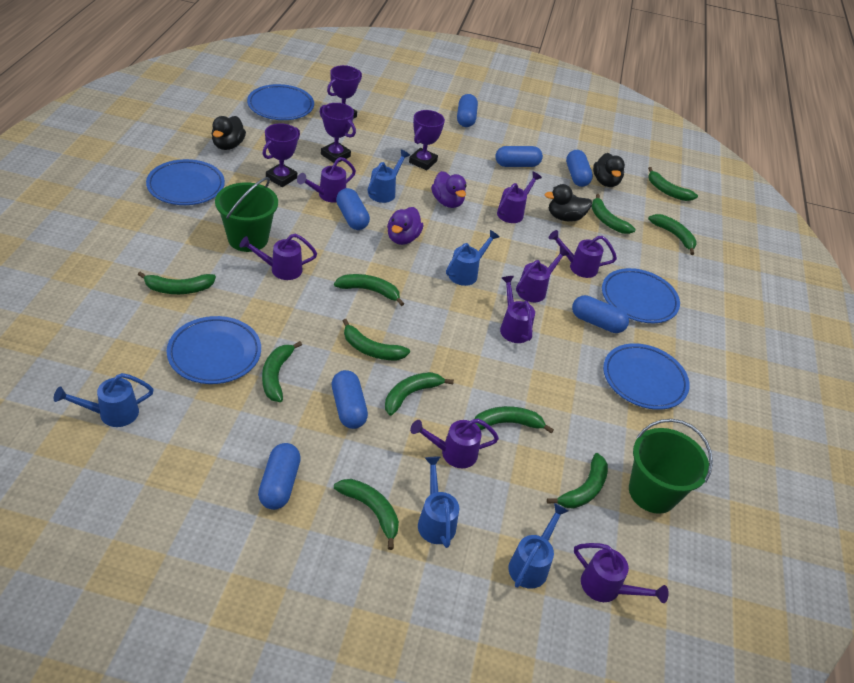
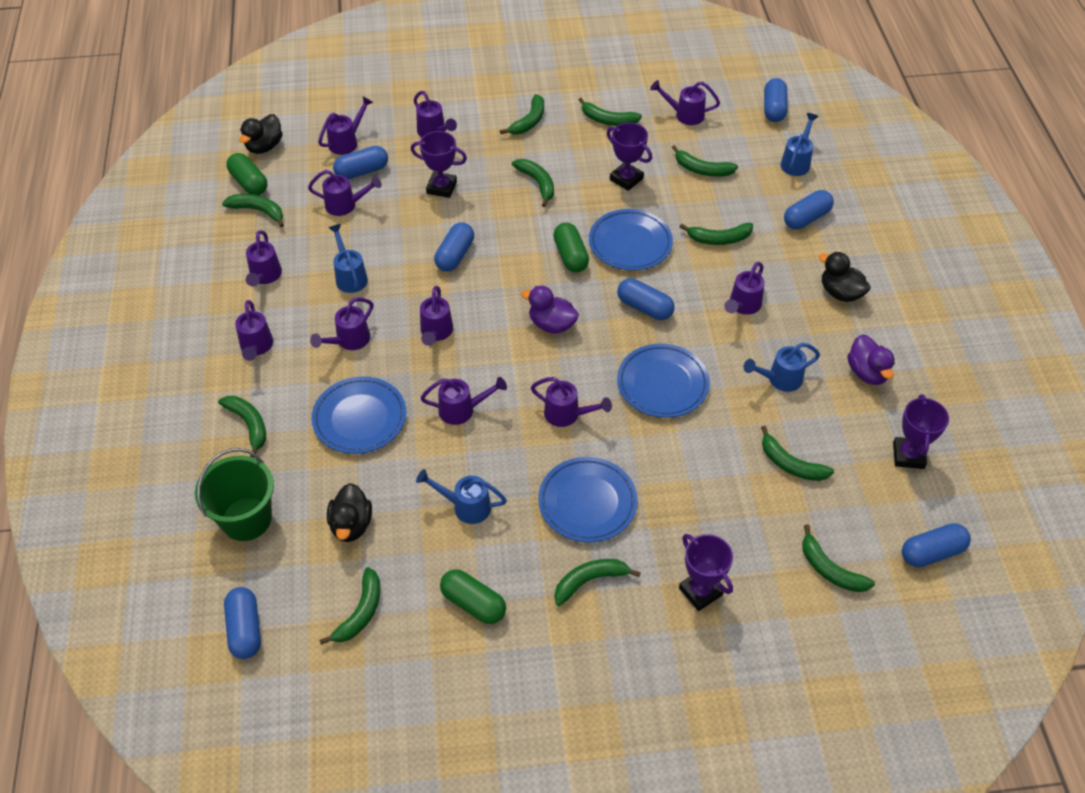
blue plate: 5 -> 4
blue watering can: 5 -> 4
green bucket: 2 -> 1
green capsule: 0 -> 3
purple watering can: 8 -> 11

